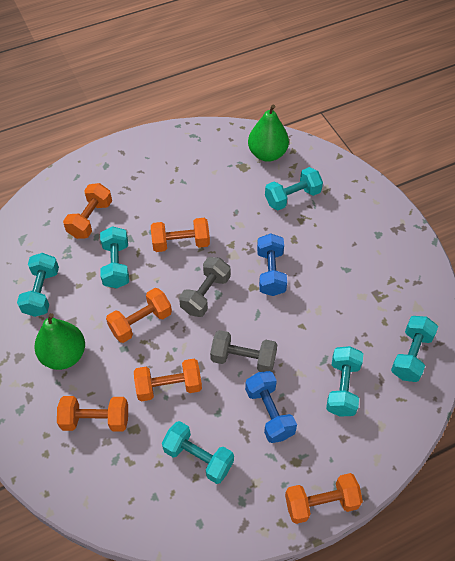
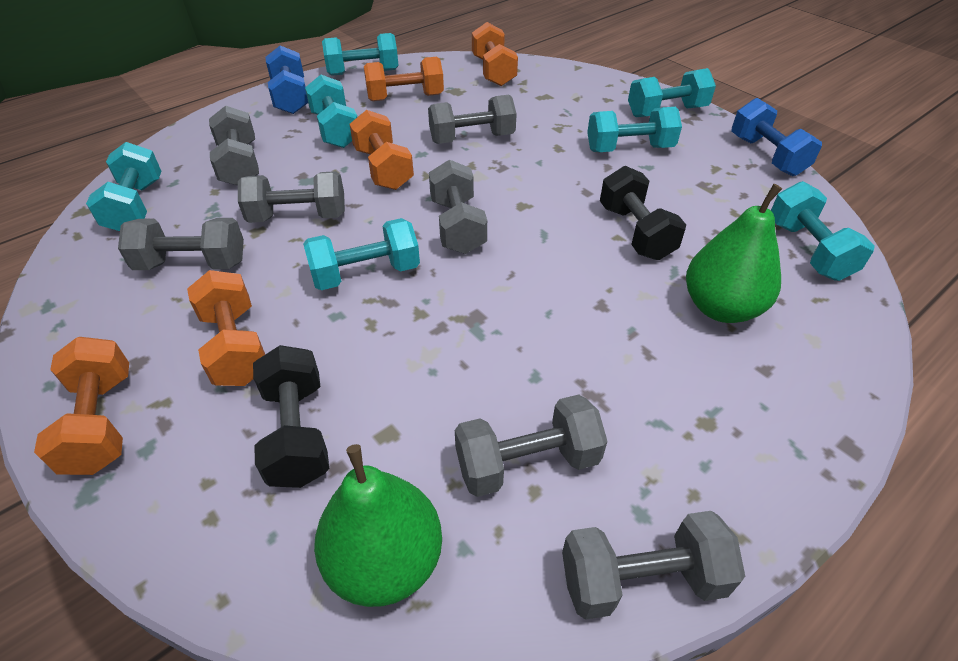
black dumbbell: 0 -> 2
grey dumbbell: 2 -> 7
orange dumbbell: 6 -> 5
turquoise dumbbell: 6 -> 7

